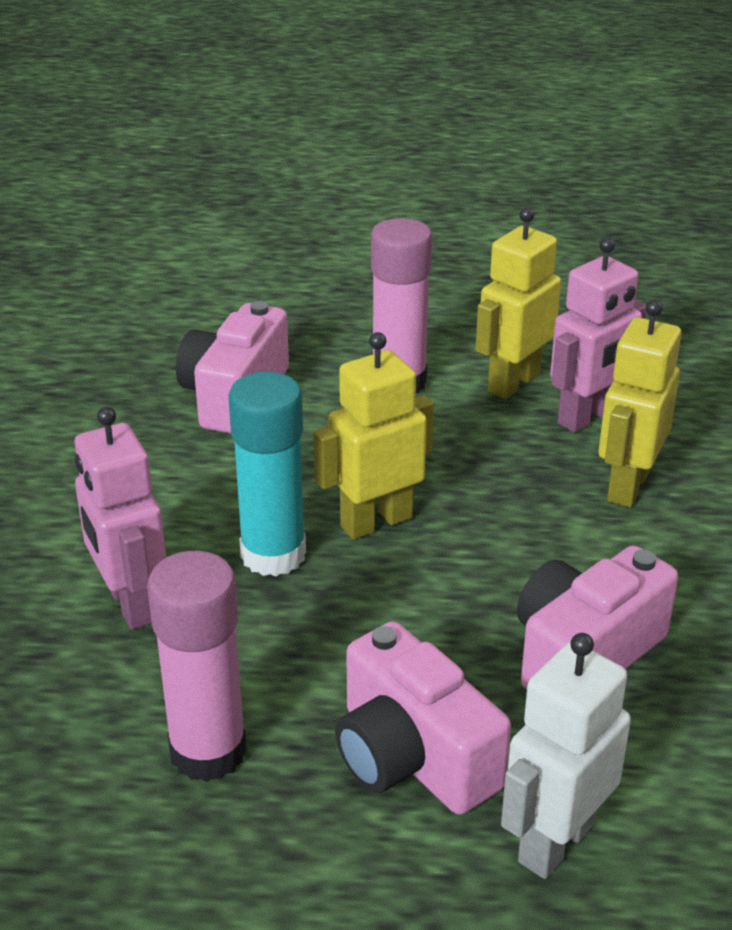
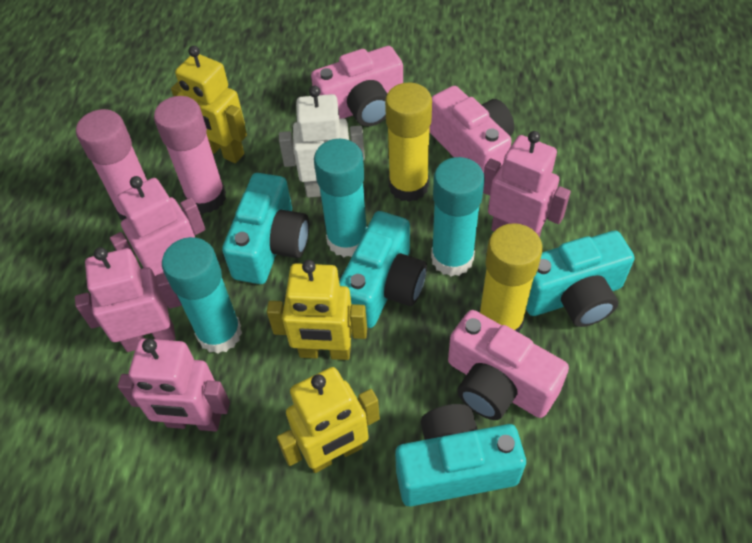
pink robot: 2 -> 4
turquoise camera: 0 -> 4
turquoise glue stick: 1 -> 3
yellow glue stick: 0 -> 2

